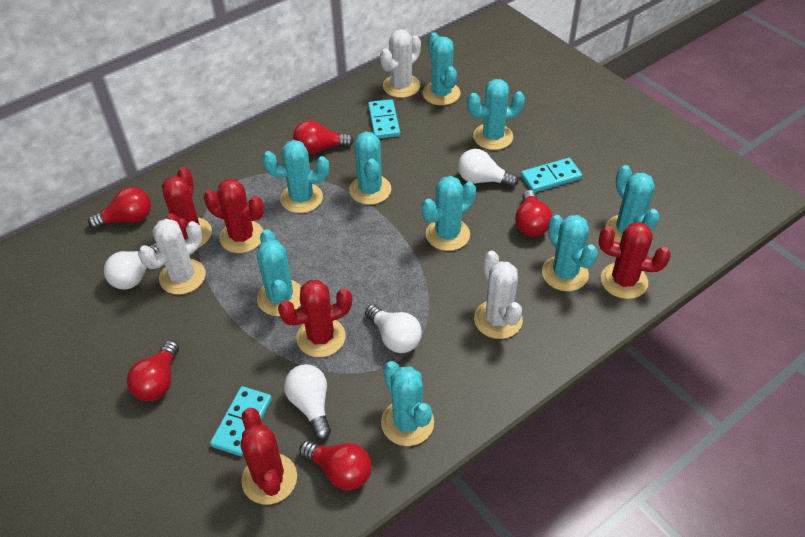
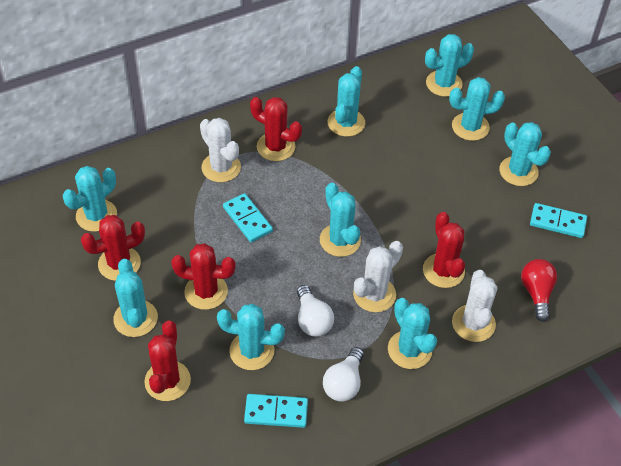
red light bulb: 5 -> 1
white light bulb: 4 -> 2

